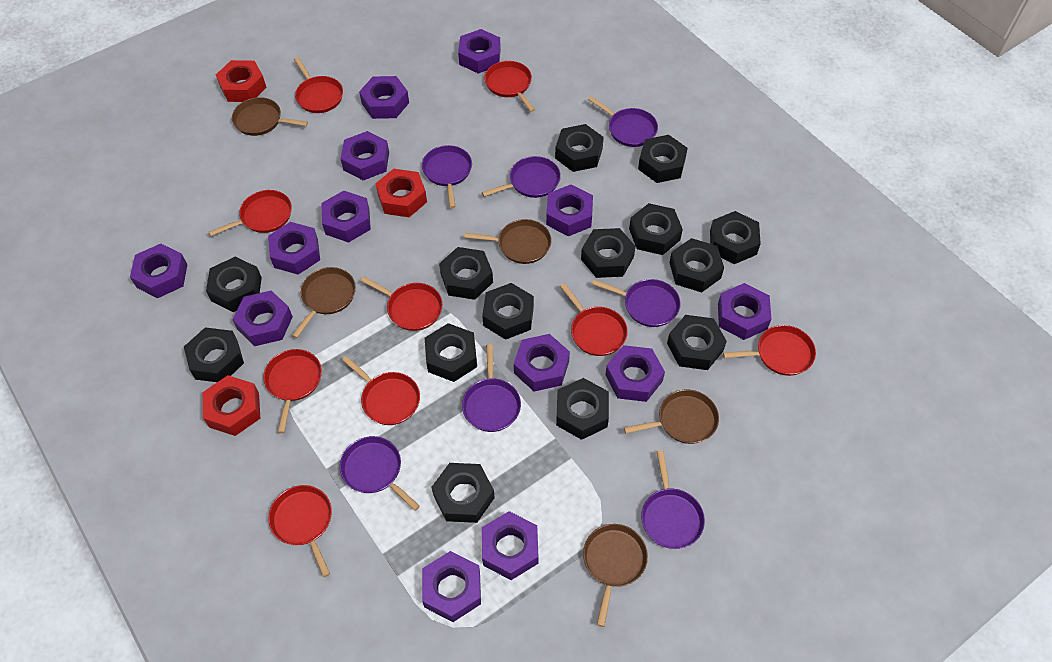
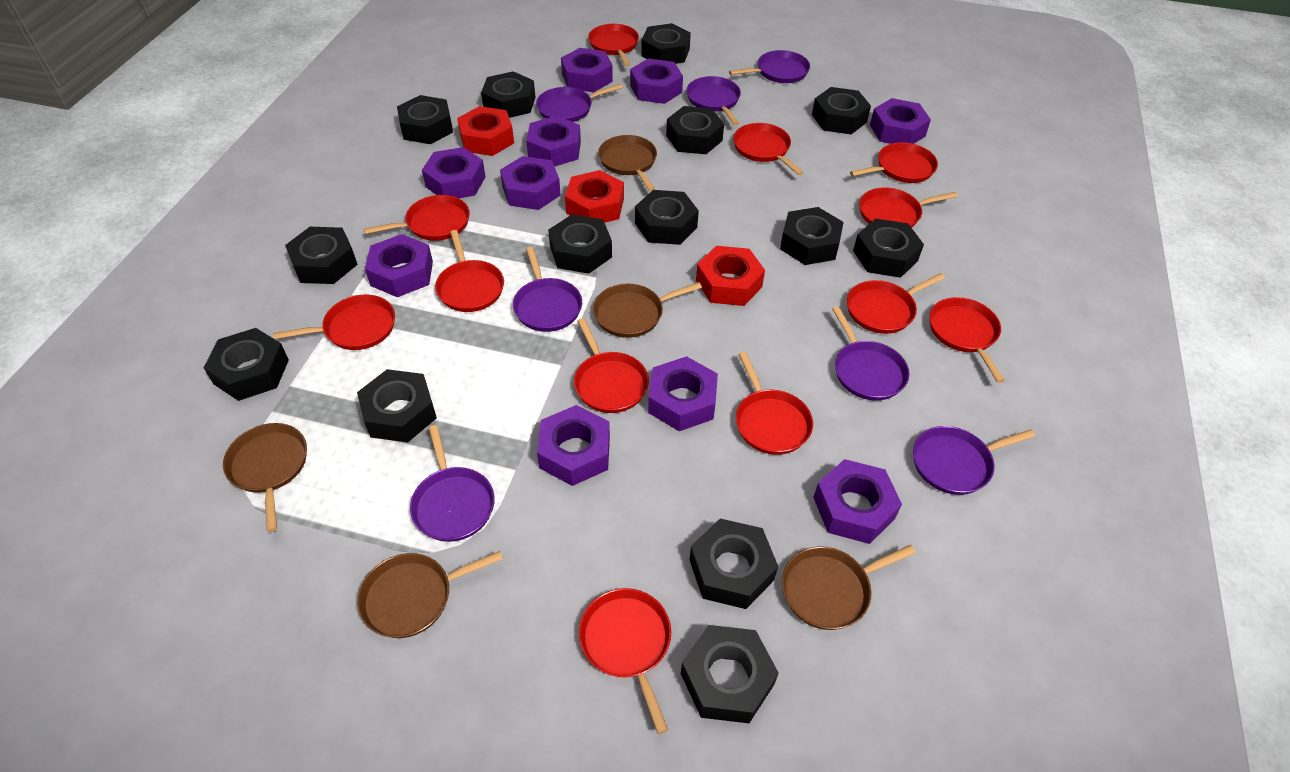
purple nut: 13 -> 10
red pan: 9 -> 12

